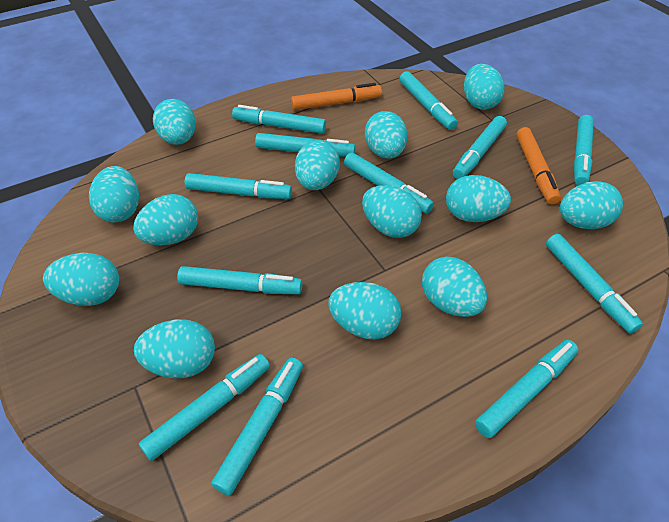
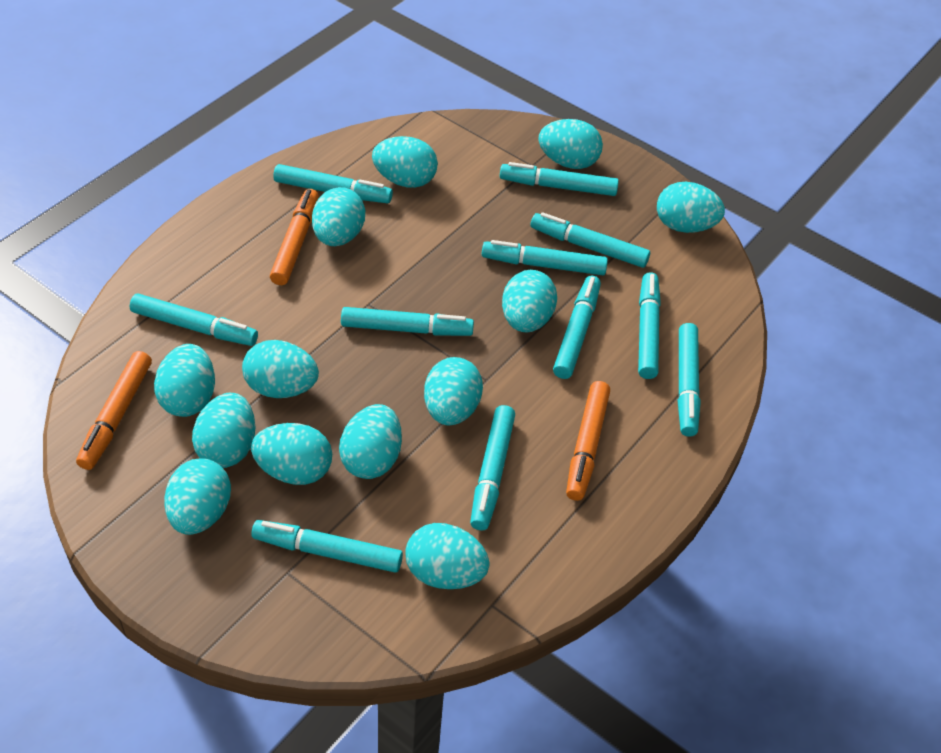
orange marker: 2 -> 3
turquoise marker: 12 -> 11

